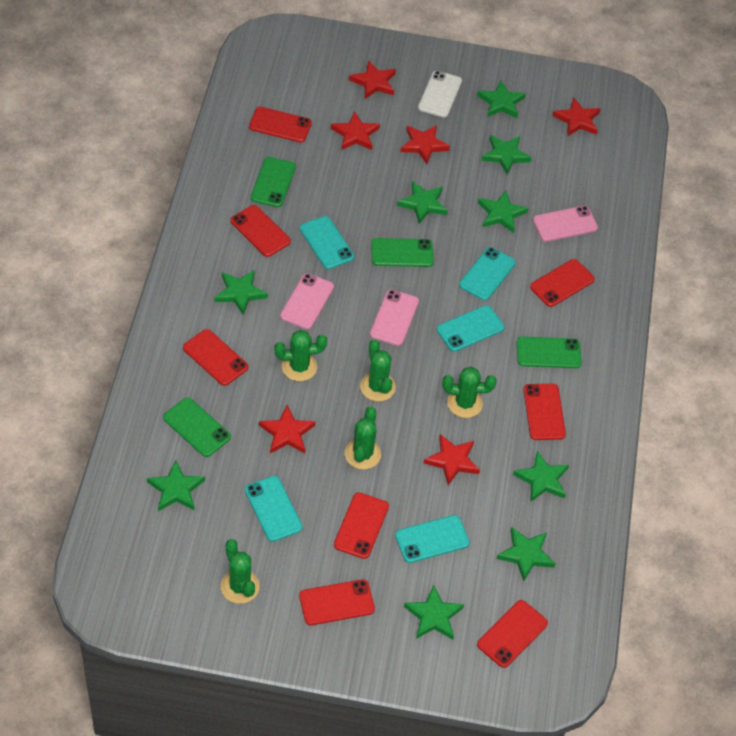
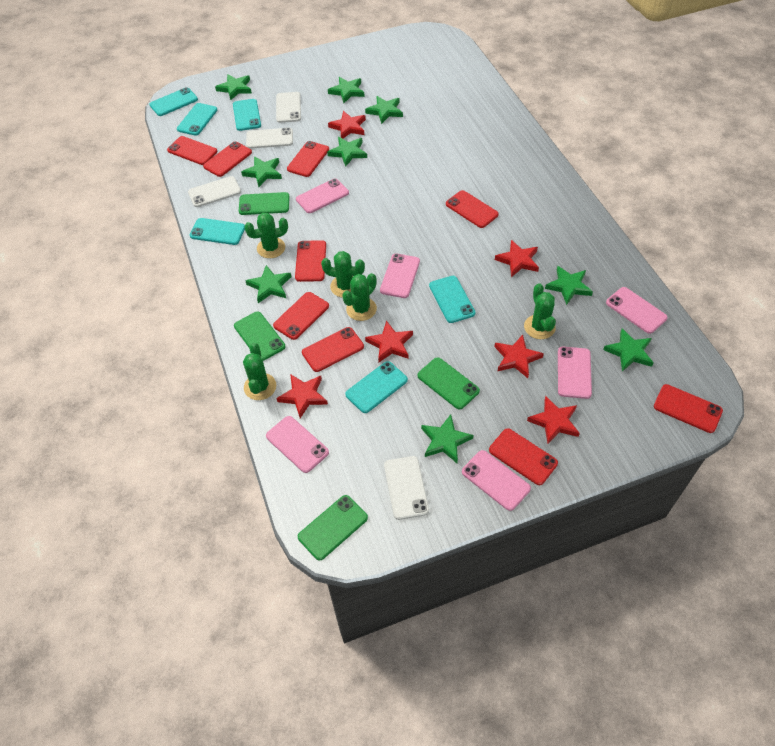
pink phone: 3 -> 6
red phone: 8 -> 9
turquoise phone: 5 -> 6
white phone: 1 -> 4

